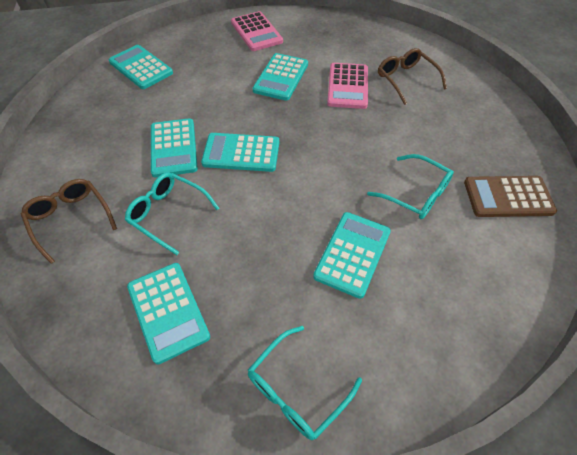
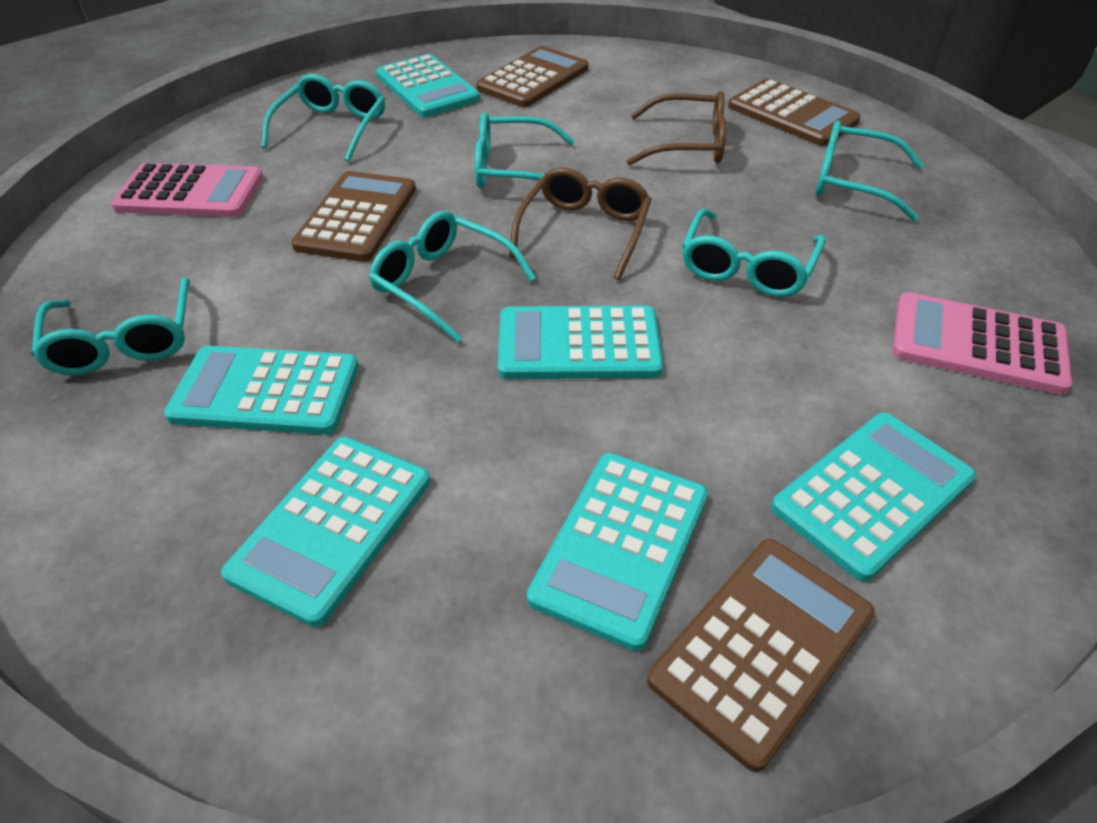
brown calculator: 1 -> 4
turquoise glasses: 3 -> 6

